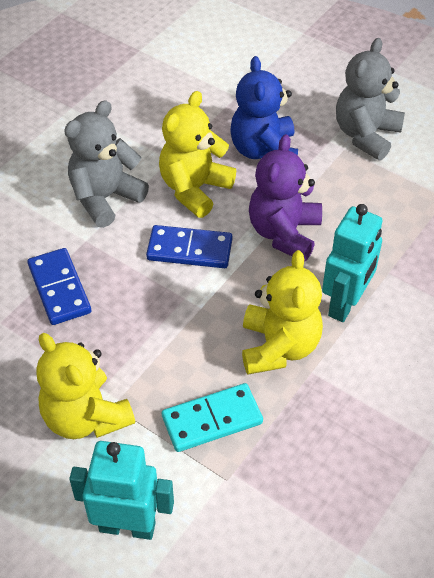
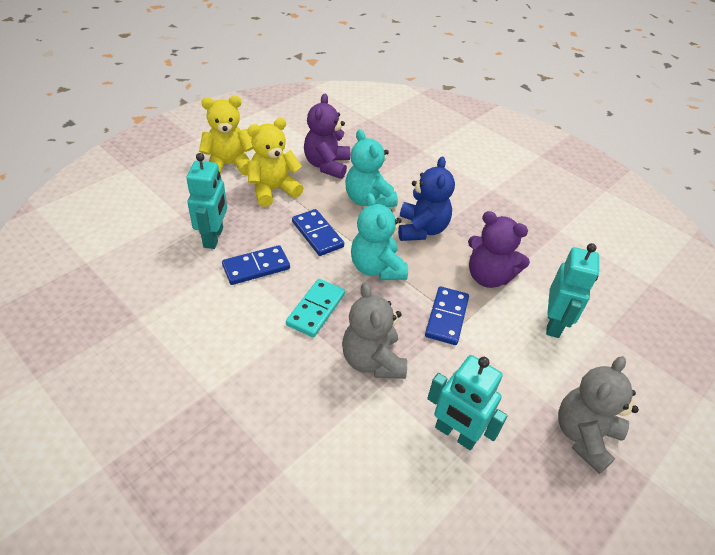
blue domino: 2 -> 3
purple teddy bear: 1 -> 2
turquoise robot: 2 -> 3
turquoise teddy bear: 0 -> 2
yellow teddy bear: 3 -> 2

